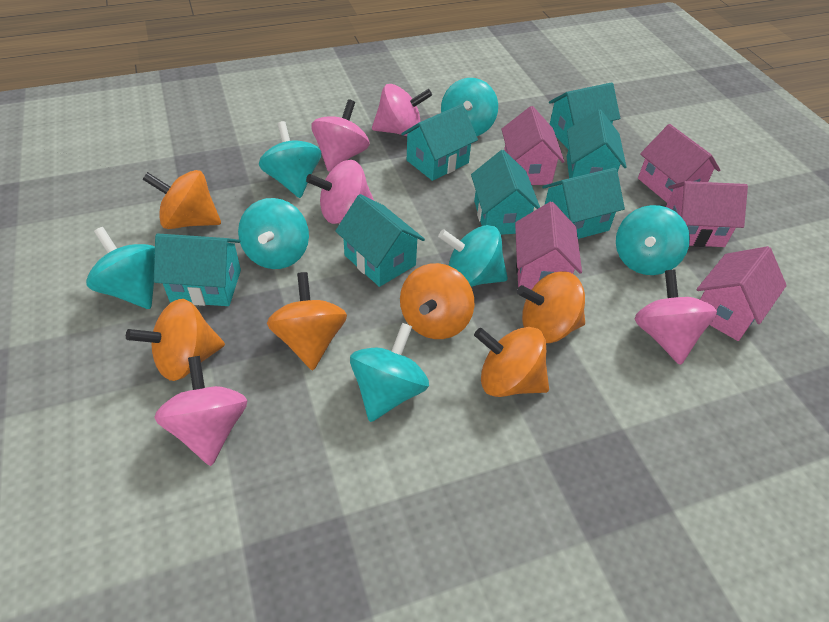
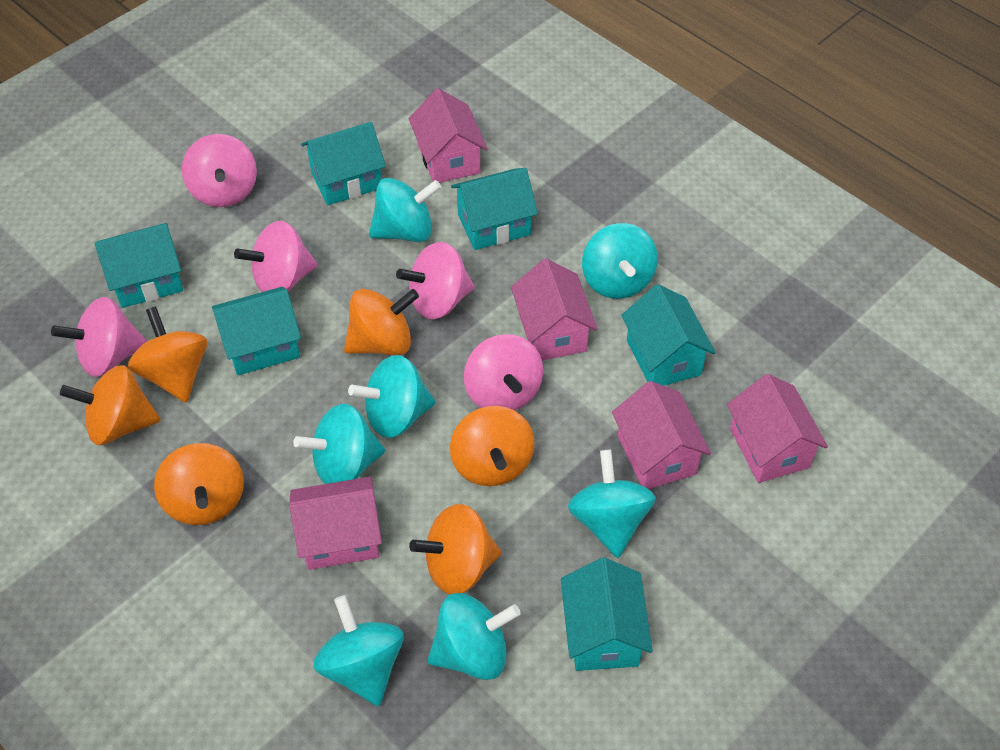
turquoise house: 7 -> 6

